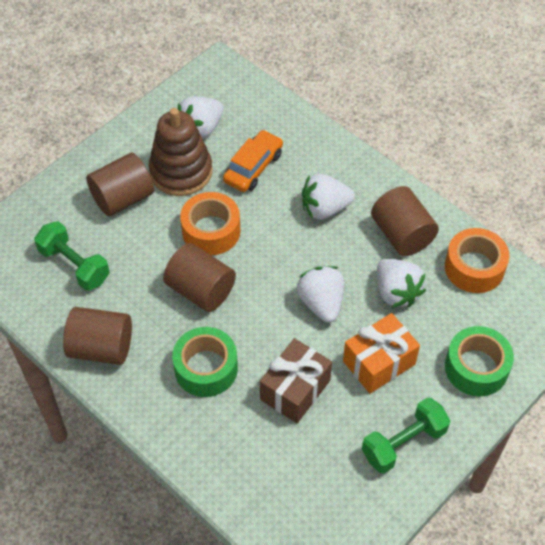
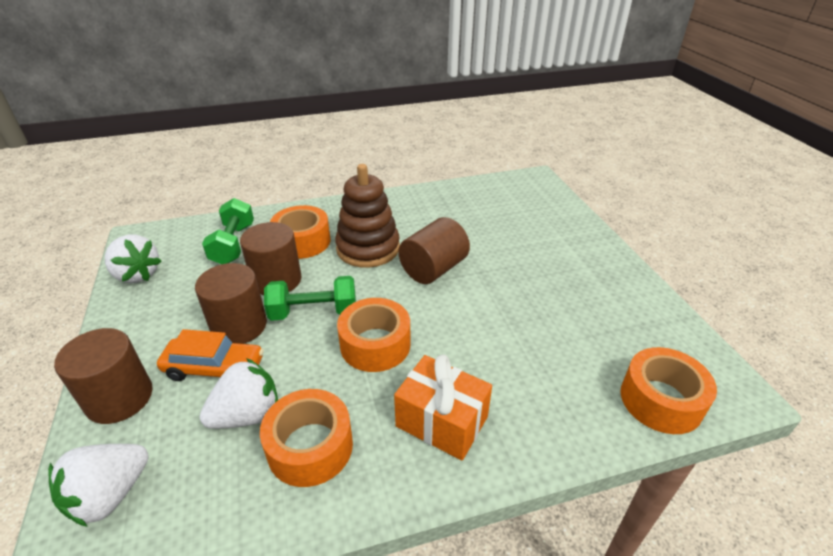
brown gift: 1 -> 0
green tape: 2 -> 0
orange tape: 2 -> 4
white strawberry: 4 -> 3

